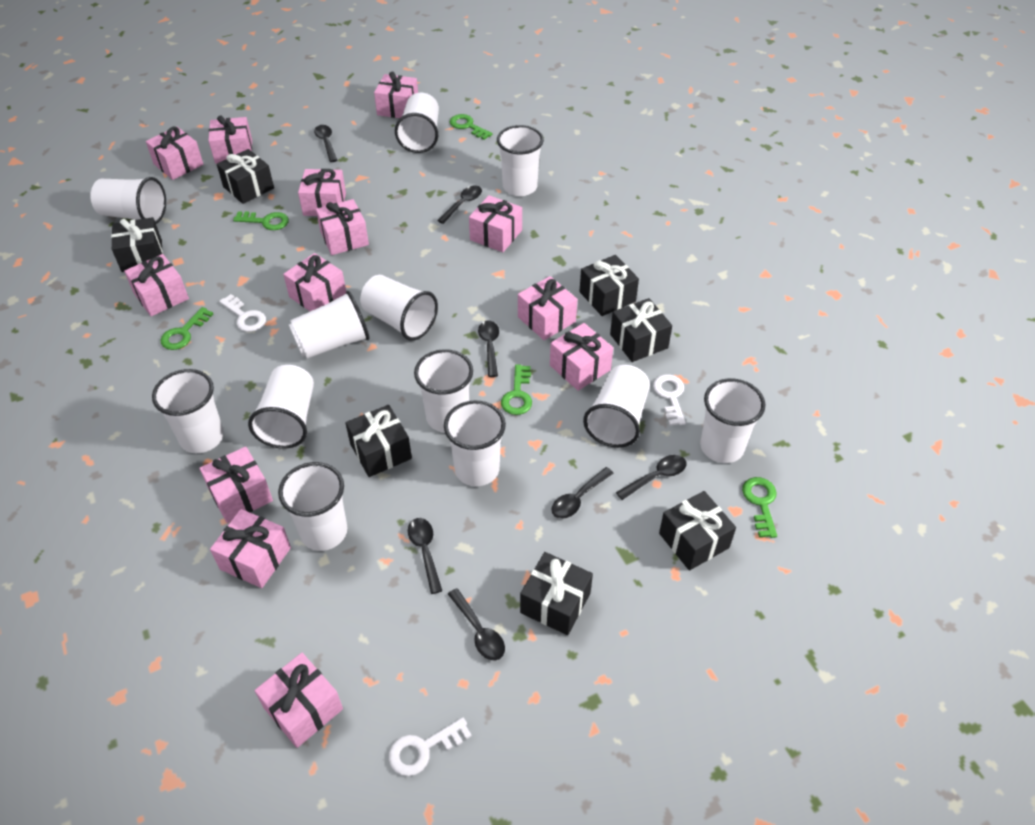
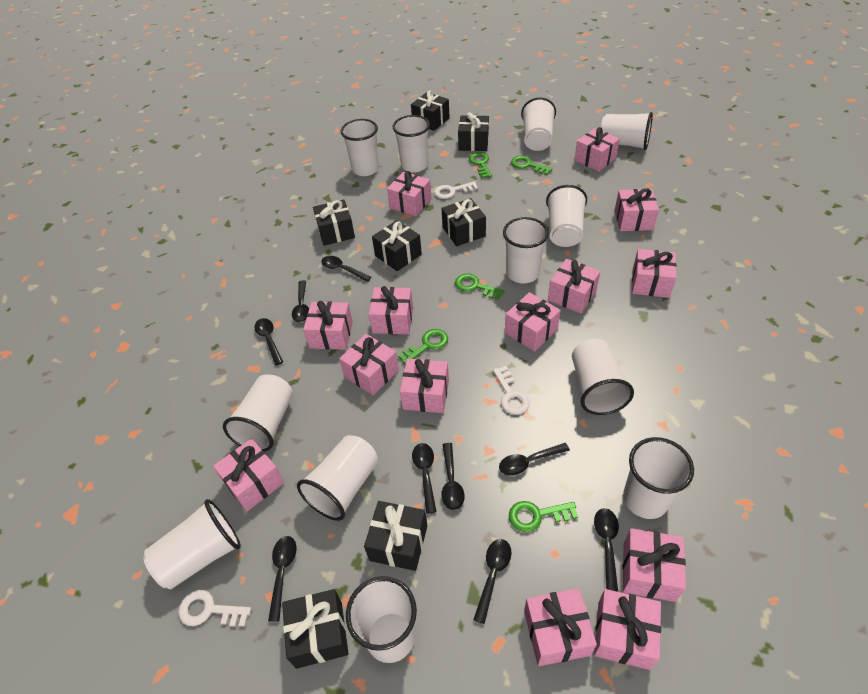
black spoon: 7 -> 9
pink gift: 13 -> 14

